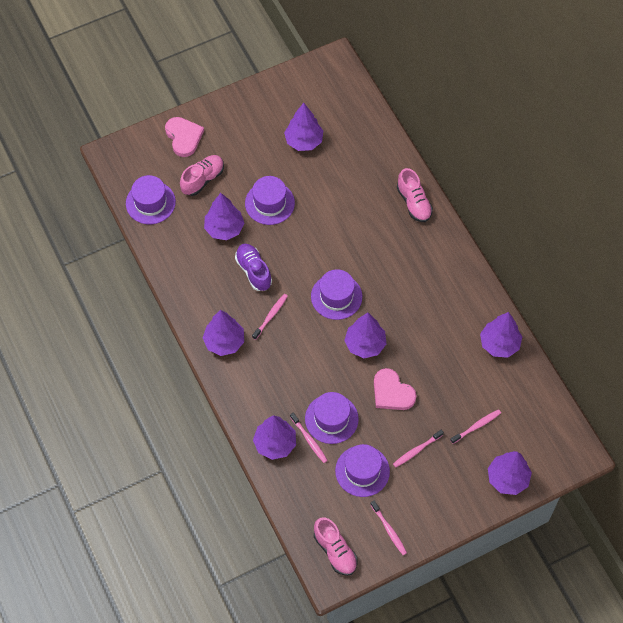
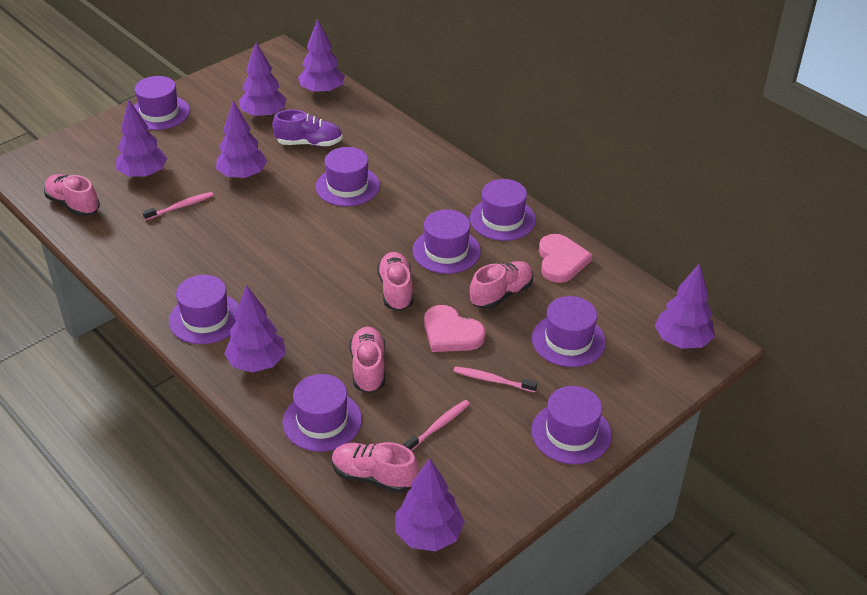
pink shoe: 3 -> 5
pink toothbrush: 5 -> 3
purple hat: 5 -> 8

